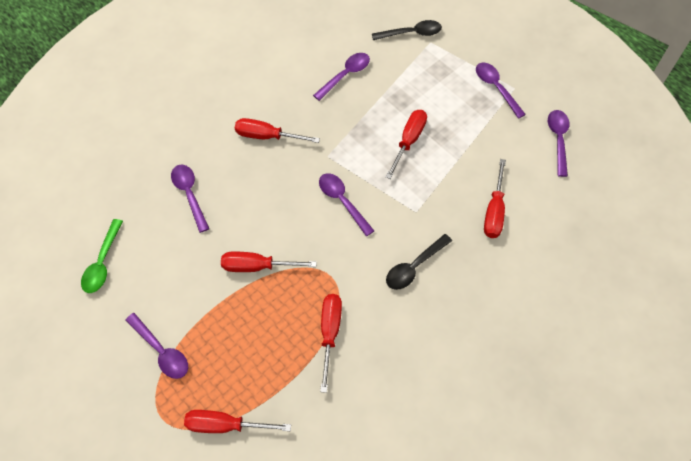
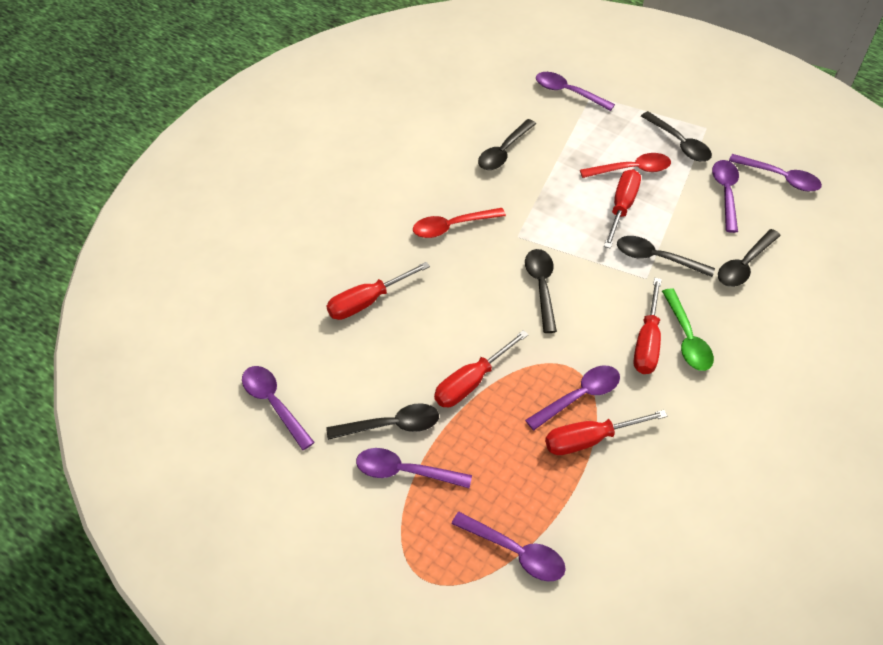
black spoon: 2 -> 6
purple spoon: 6 -> 7
red screwdriver: 6 -> 5
red spoon: 0 -> 2

